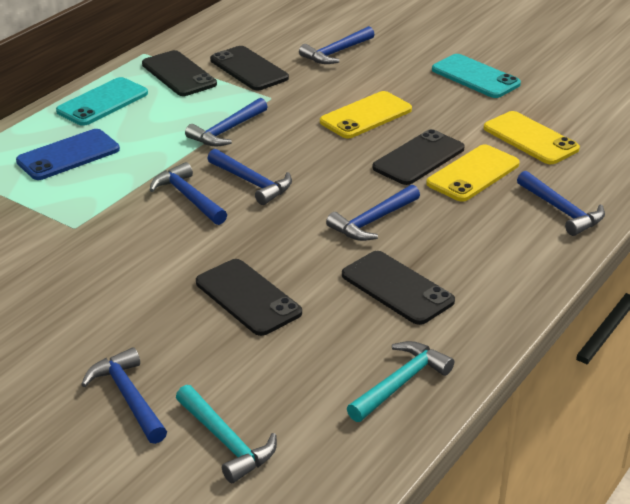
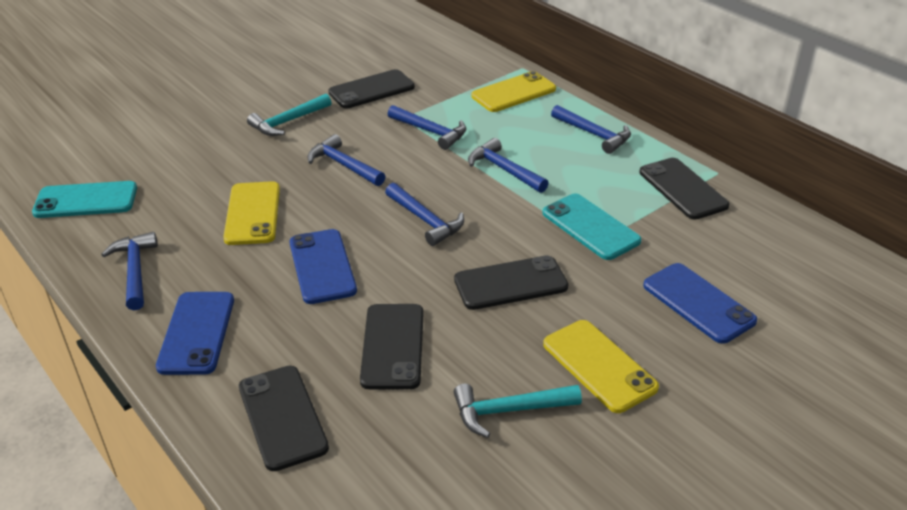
blue hammer: 7 -> 6
blue phone: 1 -> 3

